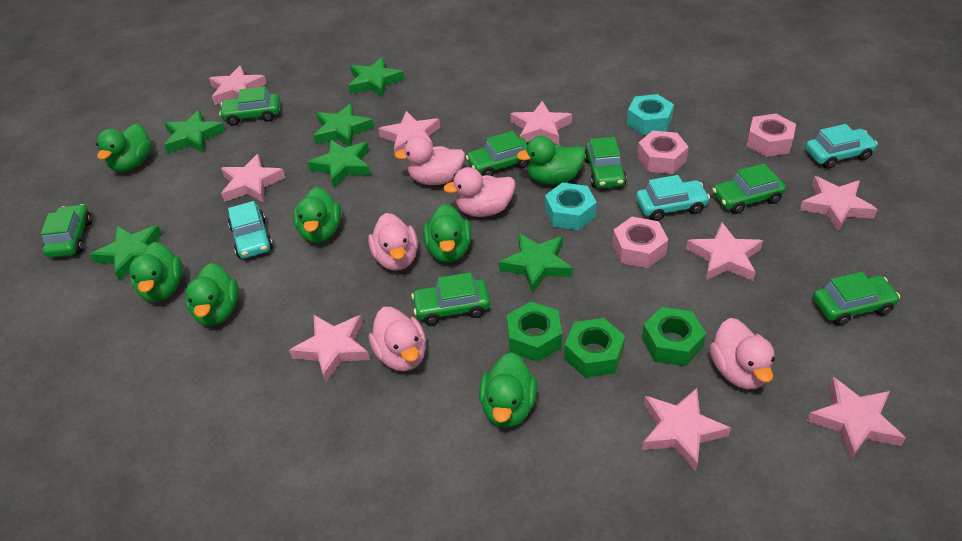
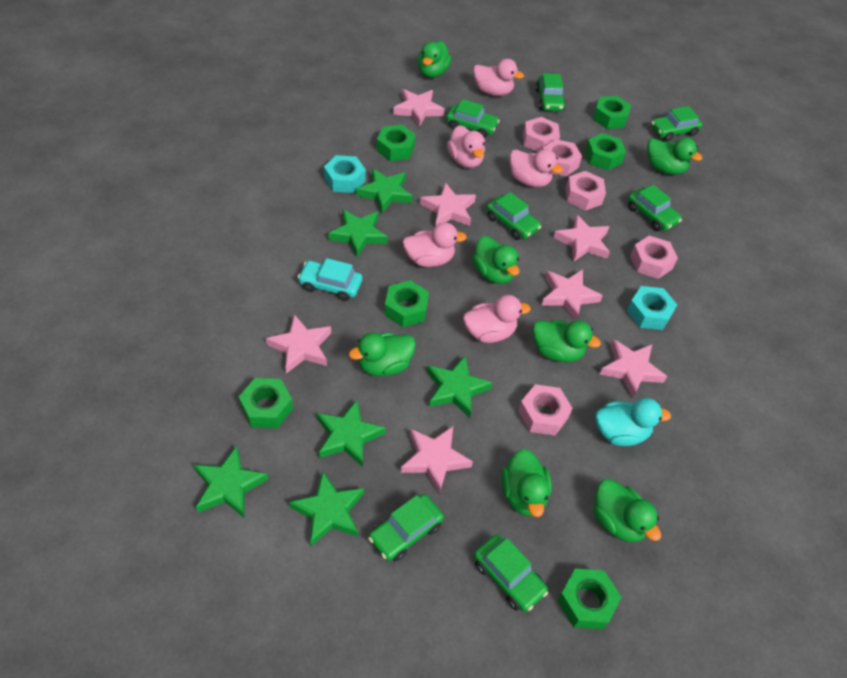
green nut: 3 -> 6
pink nut: 3 -> 5
pink star: 9 -> 7
turquoise car: 3 -> 1
turquoise duck: 0 -> 1

